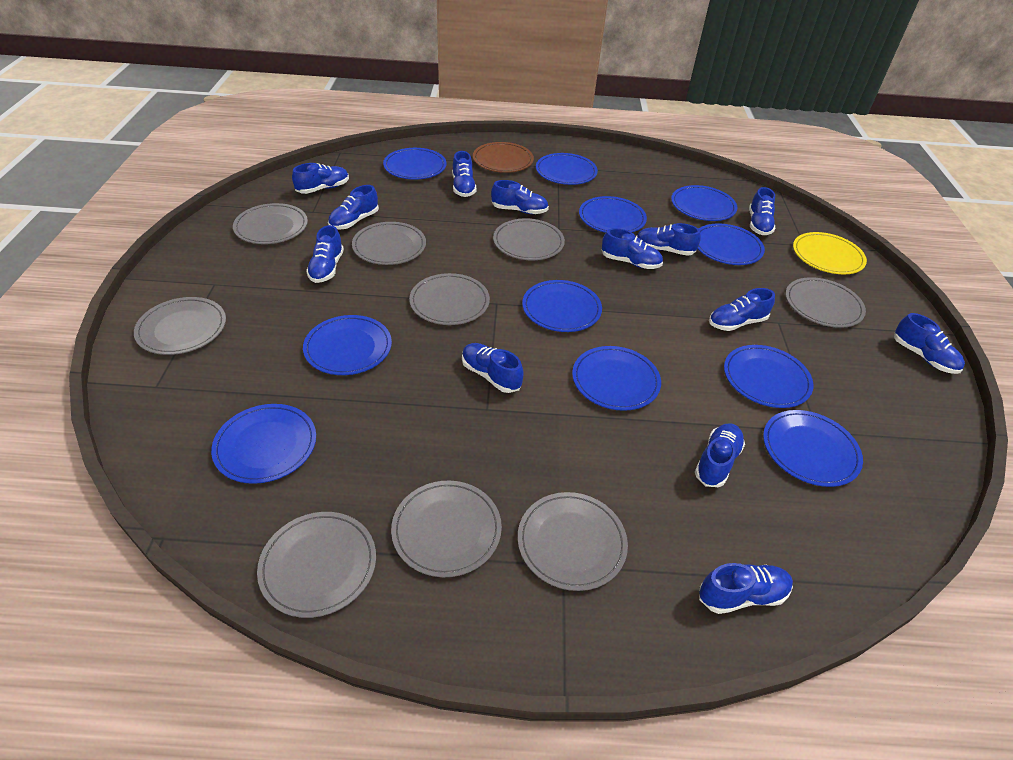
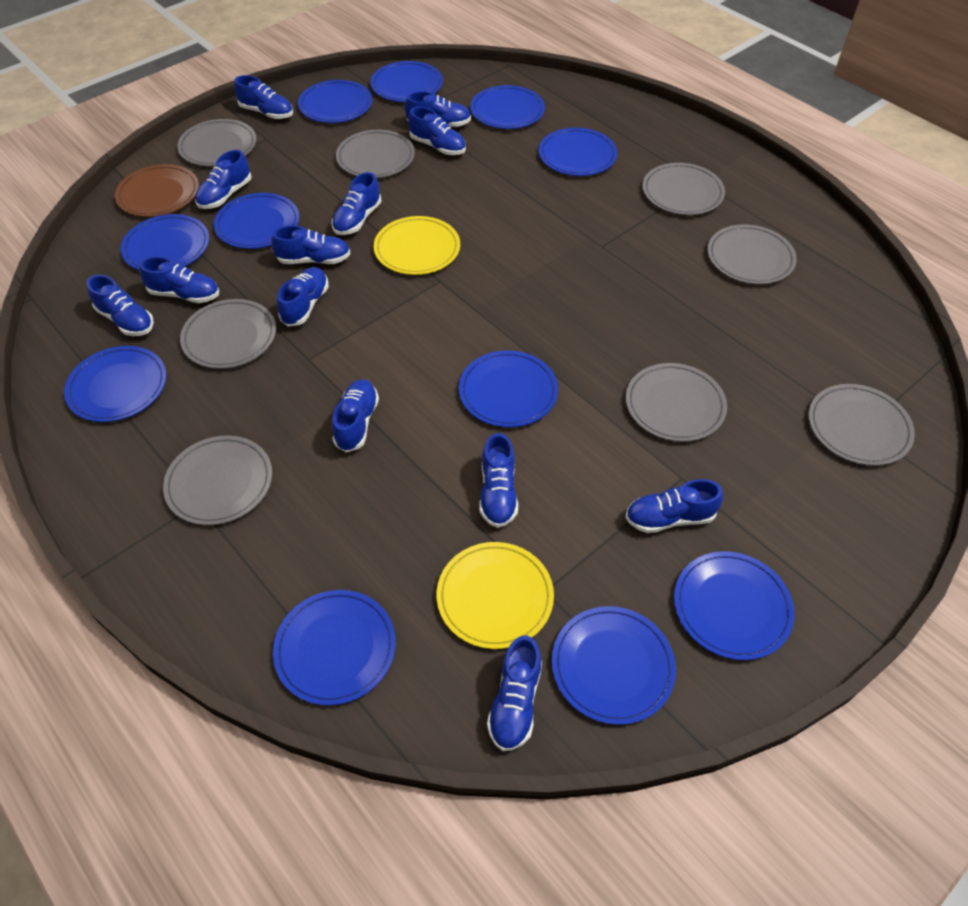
grey plate: 9 -> 8
yellow plate: 1 -> 2

